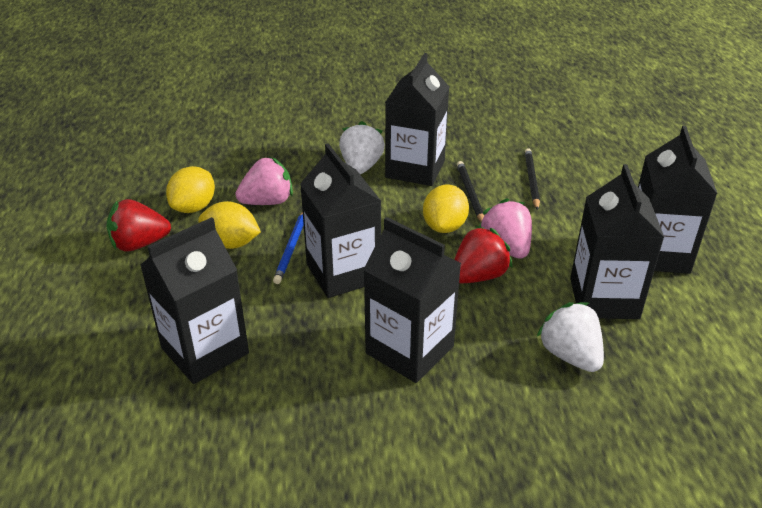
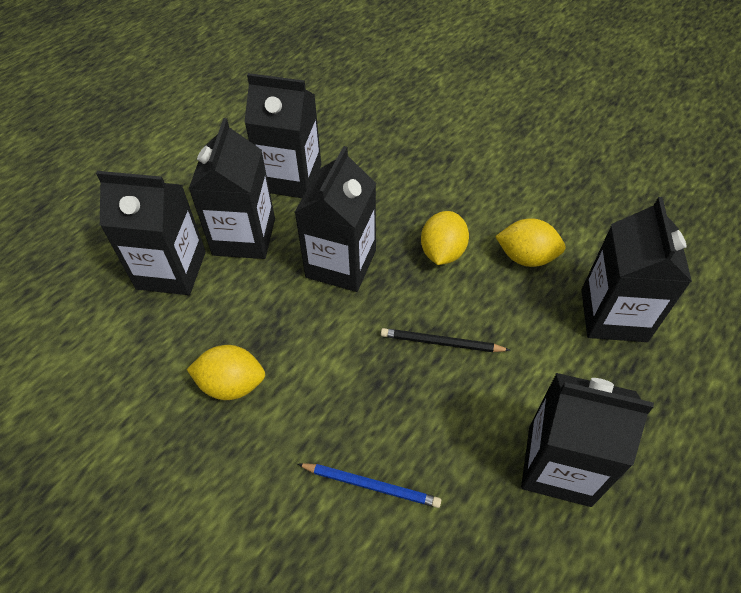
black pencil: 2 -> 1
pink strawberry: 2 -> 0
red strawberry: 2 -> 0
white strawberry: 2 -> 0

